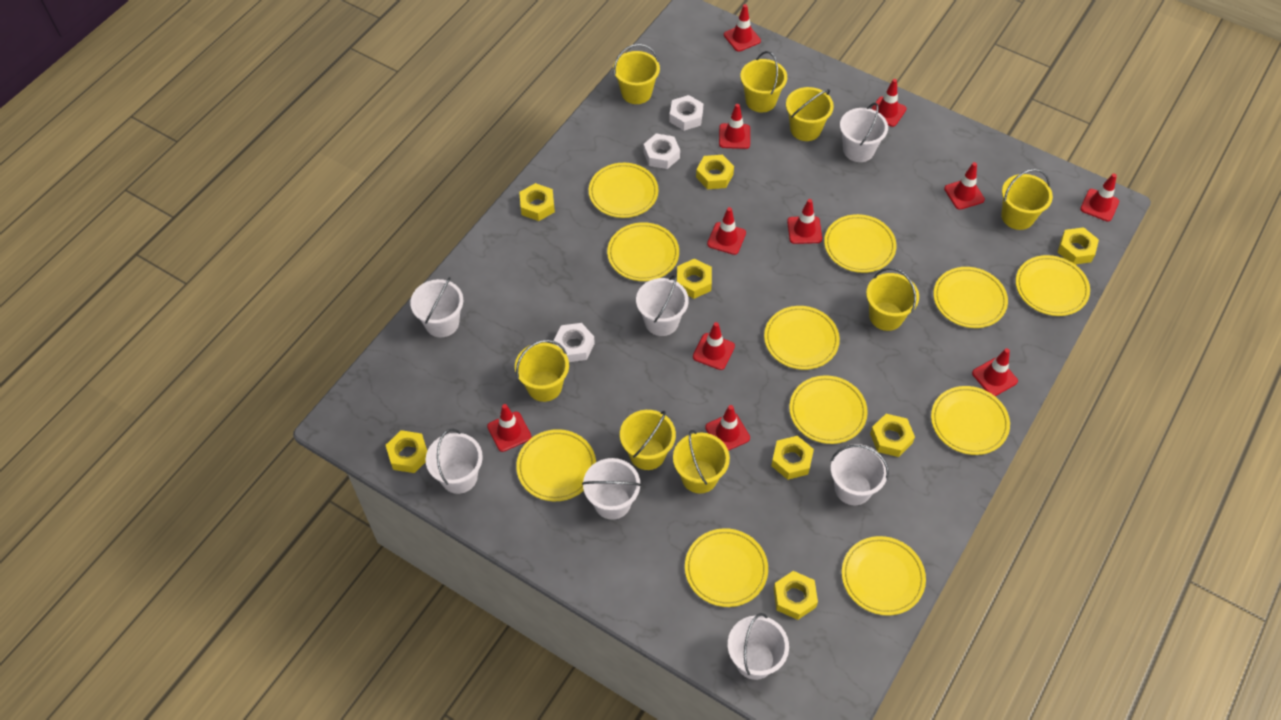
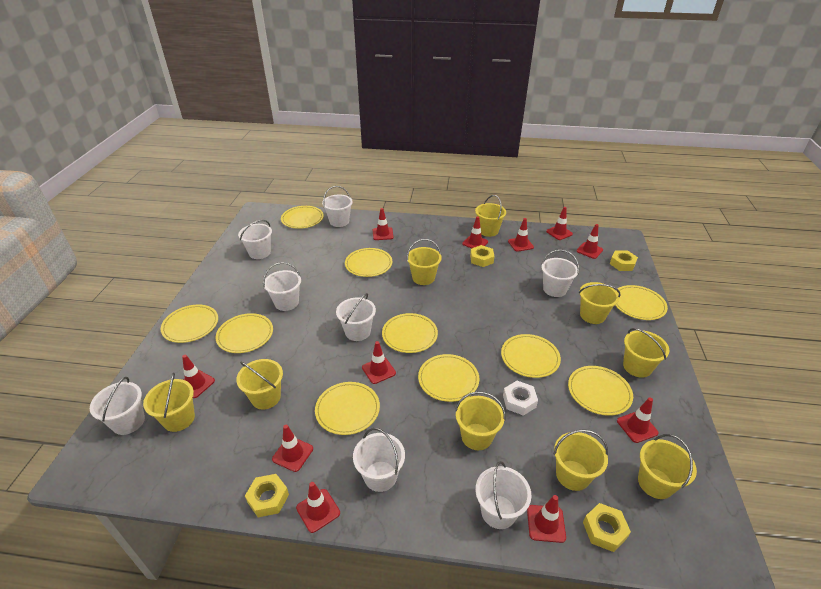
white bucket: 7 -> 8
white nut: 3 -> 1
yellow bucket: 8 -> 9
yellow nut: 8 -> 4
yellow plate: 11 -> 10

